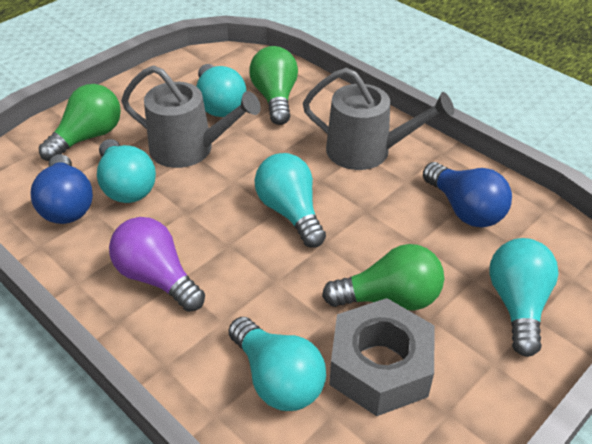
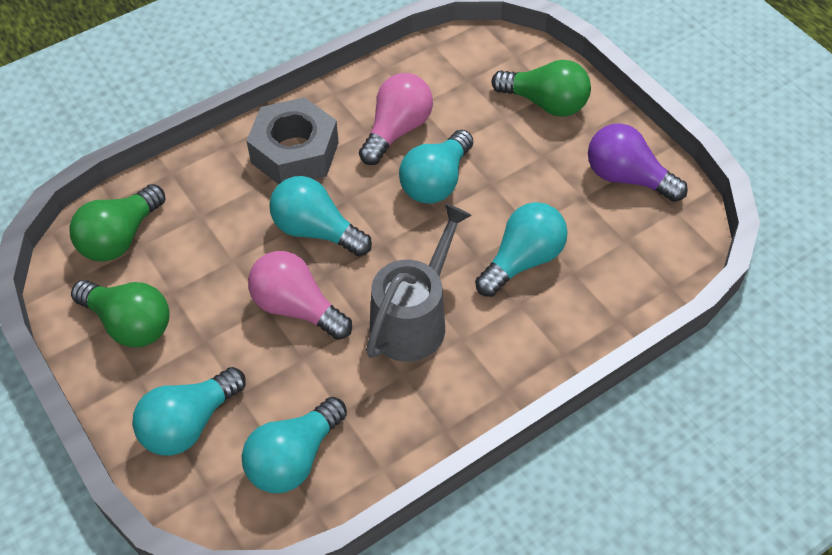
blue light bulb: 2 -> 0
grey watering can: 2 -> 1
pink light bulb: 0 -> 2

